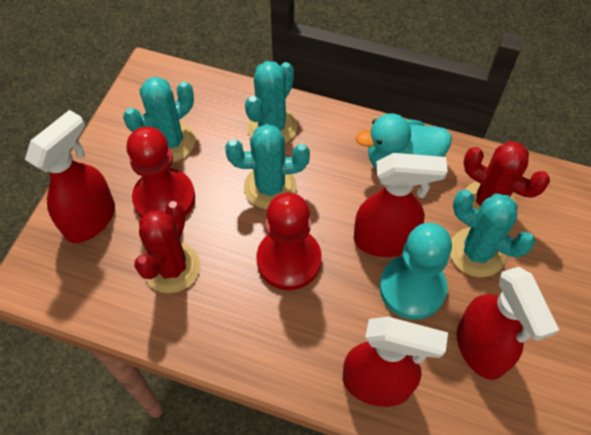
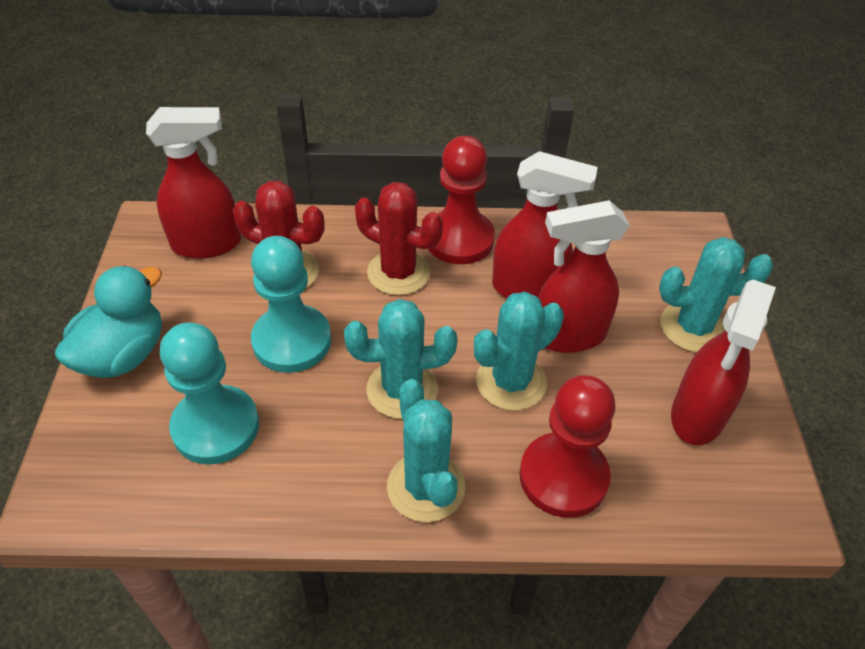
turquoise pawn: 1 -> 2

